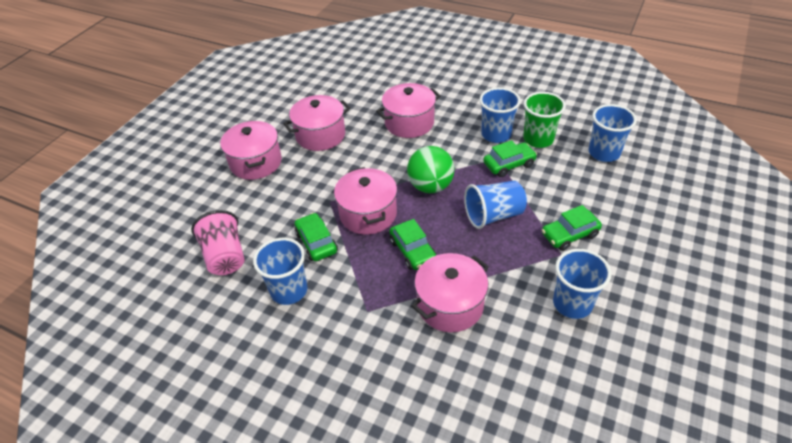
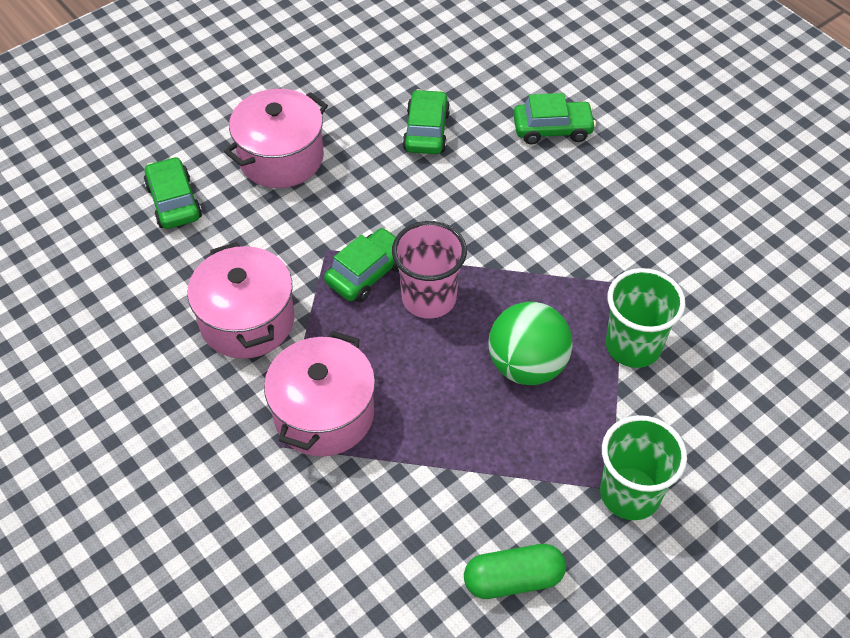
blue cup: 5 -> 0
green capsule: 0 -> 1
green cup: 1 -> 2
pink pot: 5 -> 3

